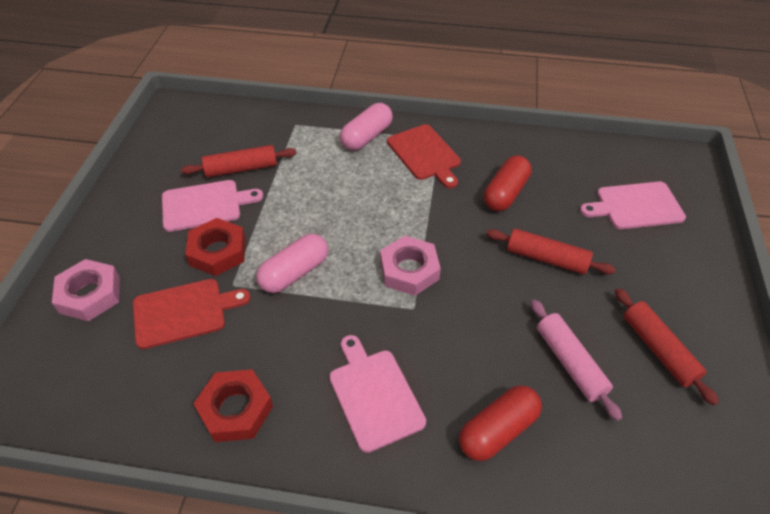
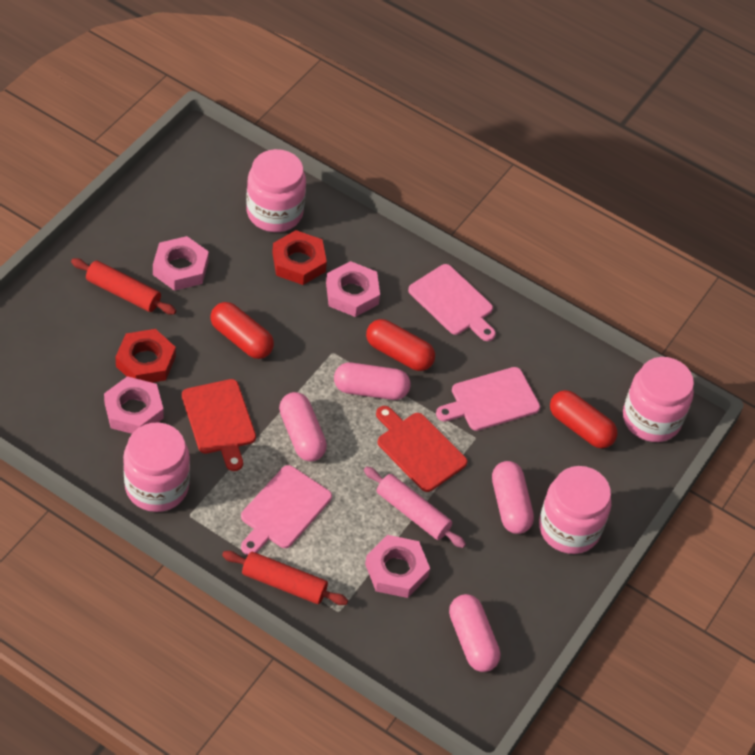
pink capsule: 2 -> 4
pink jar: 0 -> 4
pink nut: 2 -> 4
red capsule: 2 -> 3
red rolling pin: 3 -> 2

